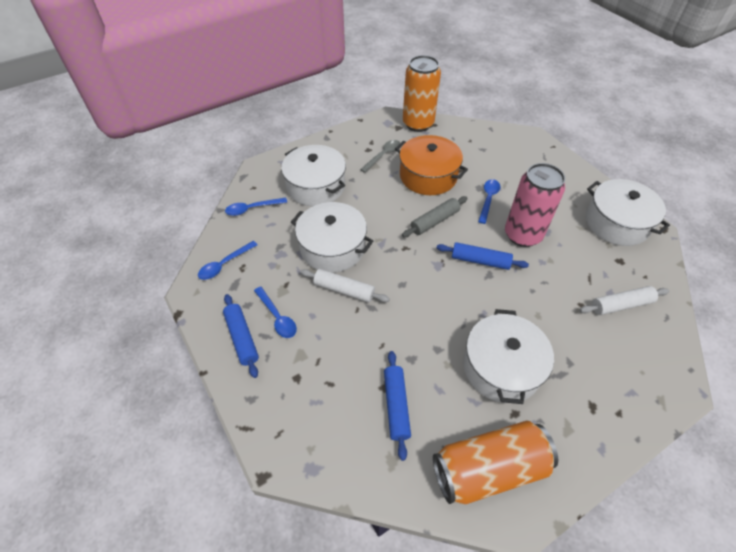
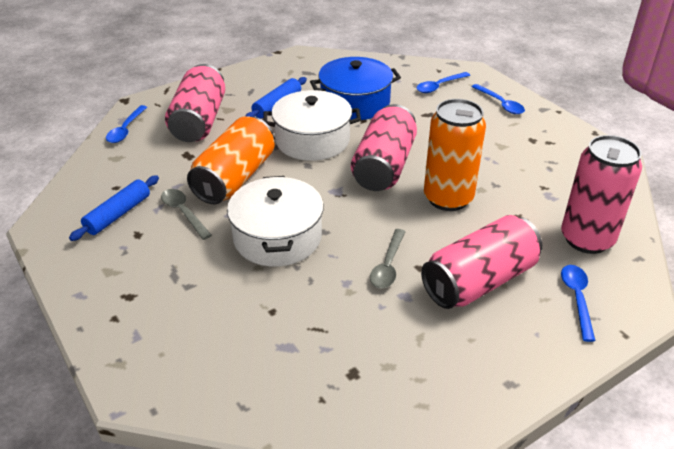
blue pot: 0 -> 1
blue rolling pin: 3 -> 2
grey rolling pin: 1 -> 0
grey spoon: 1 -> 2
orange pot: 1 -> 0
pink can: 1 -> 4
white pot: 4 -> 2
white rolling pin: 2 -> 0

